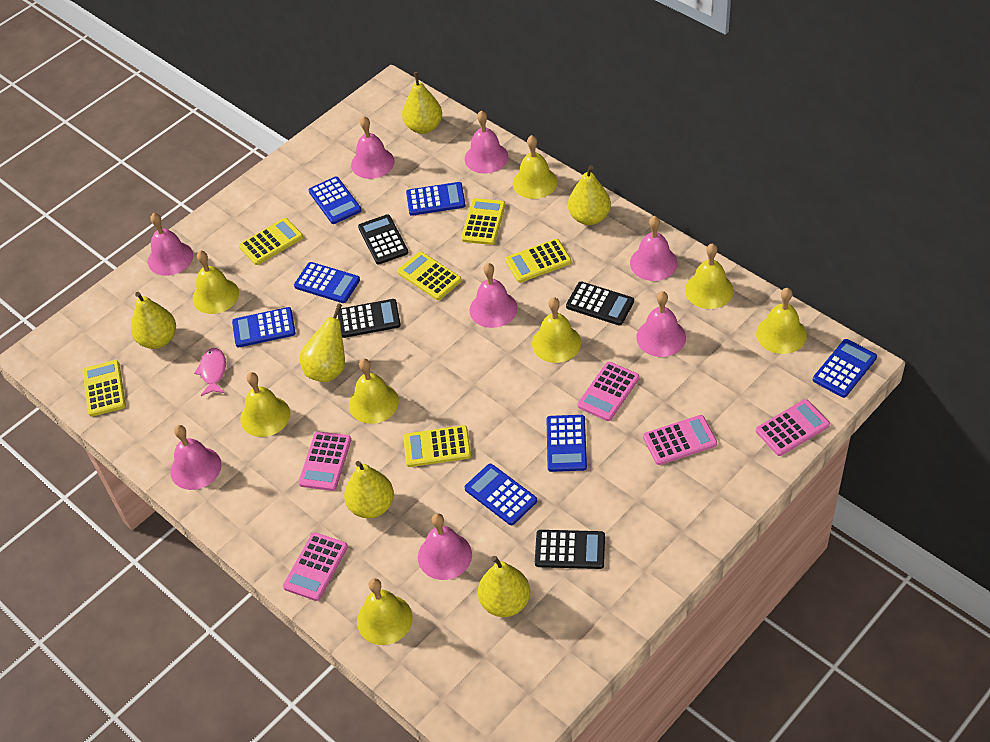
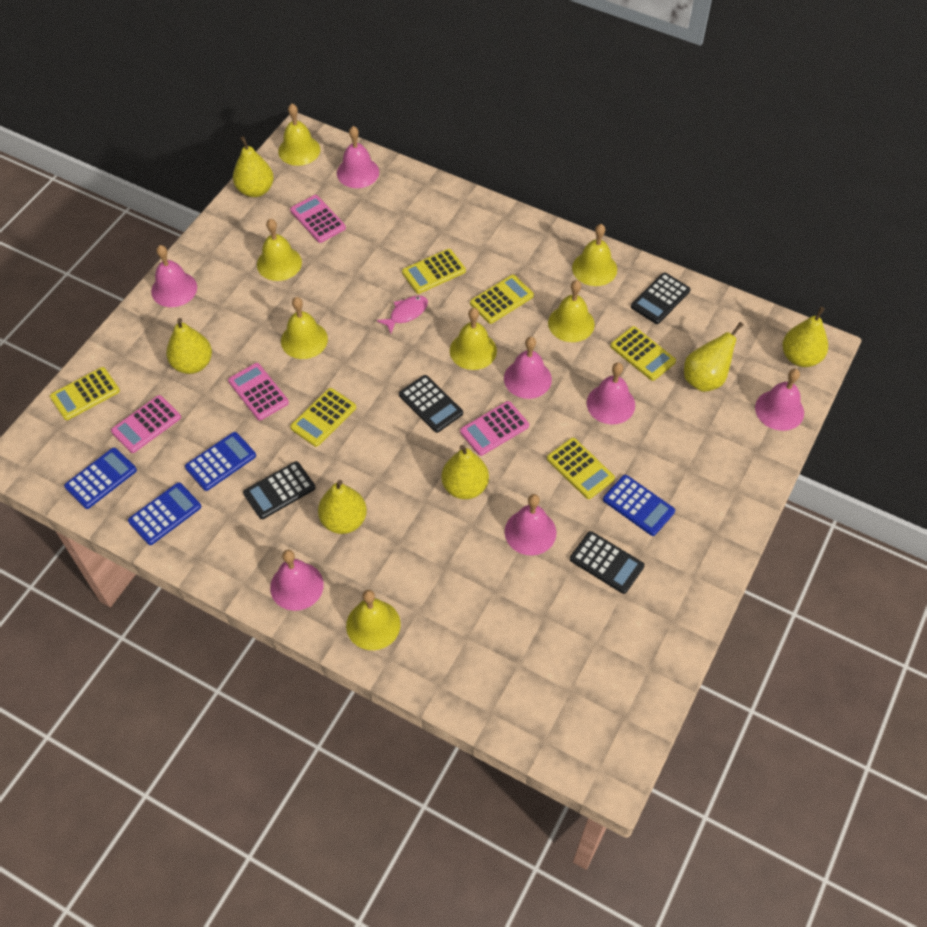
blue calculator: 7 -> 4
pink bell: 8 -> 7
pink calculator: 5 -> 4
yellow bell: 8 -> 7

